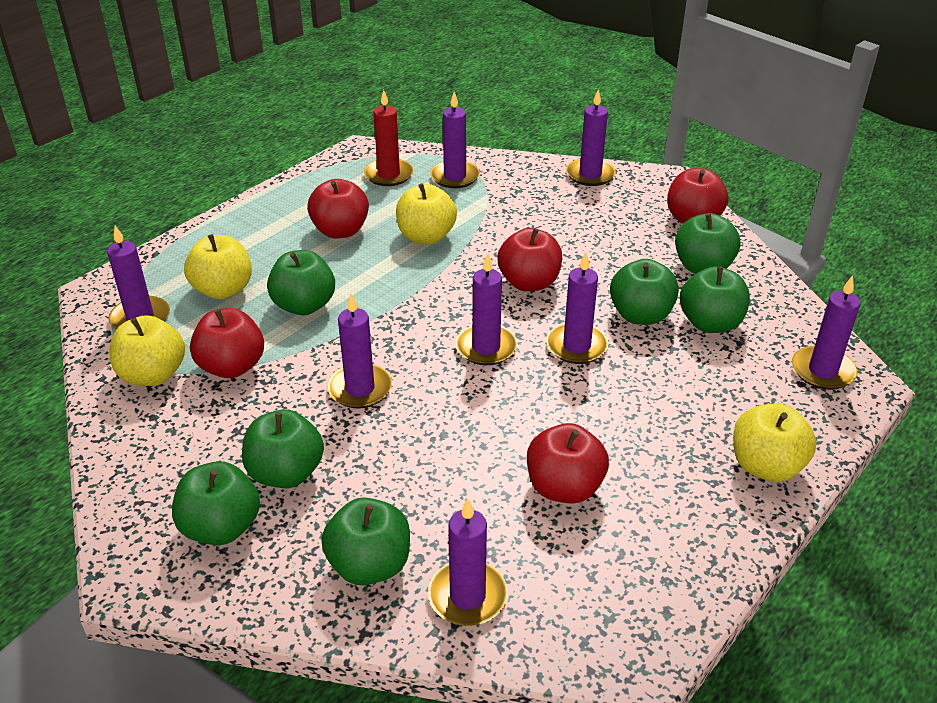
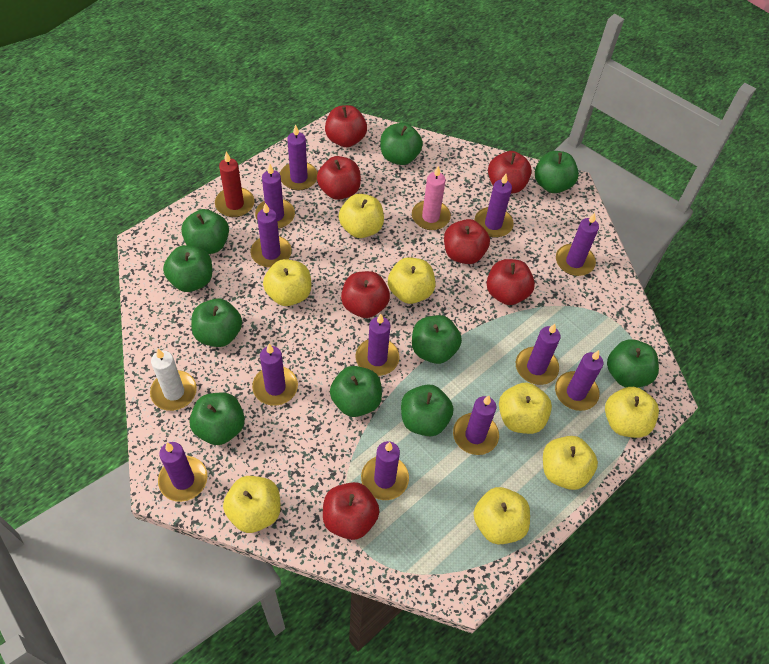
green apple: 7 -> 10
pink candle: 0 -> 1
purple candle: 8 -> 12
red apple: 5 -> 7
white candle: 0 -> 1
yellow apple: 4 -> 8

